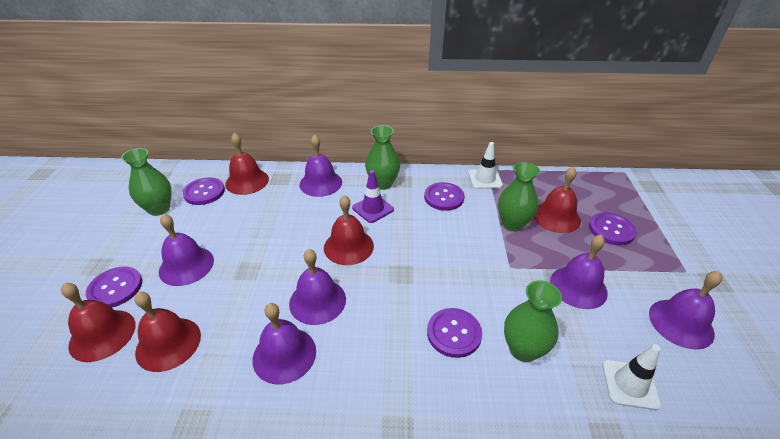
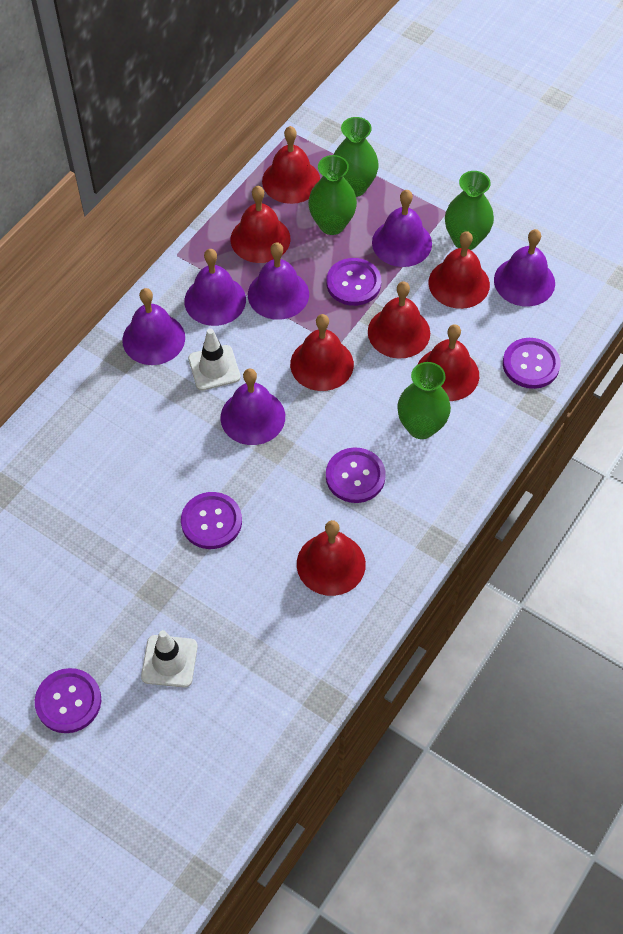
purple traffic cone: 1 -> 0
red bell: 5 -> 7

